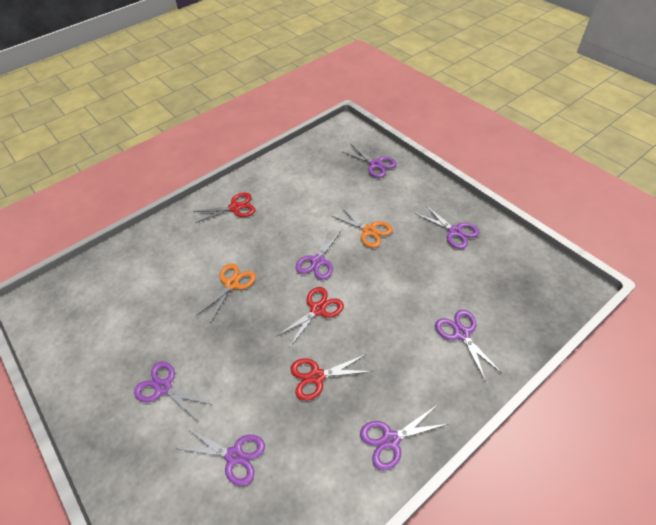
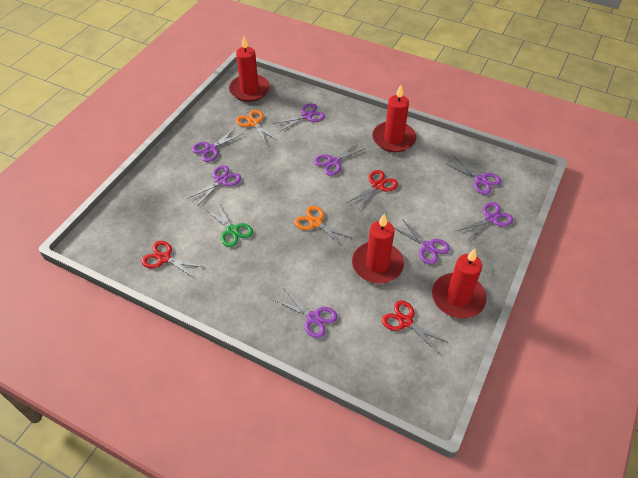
green scissors: 0 -> 1
purple scissors: 7 -> 8
red candle: 0 -> 4

